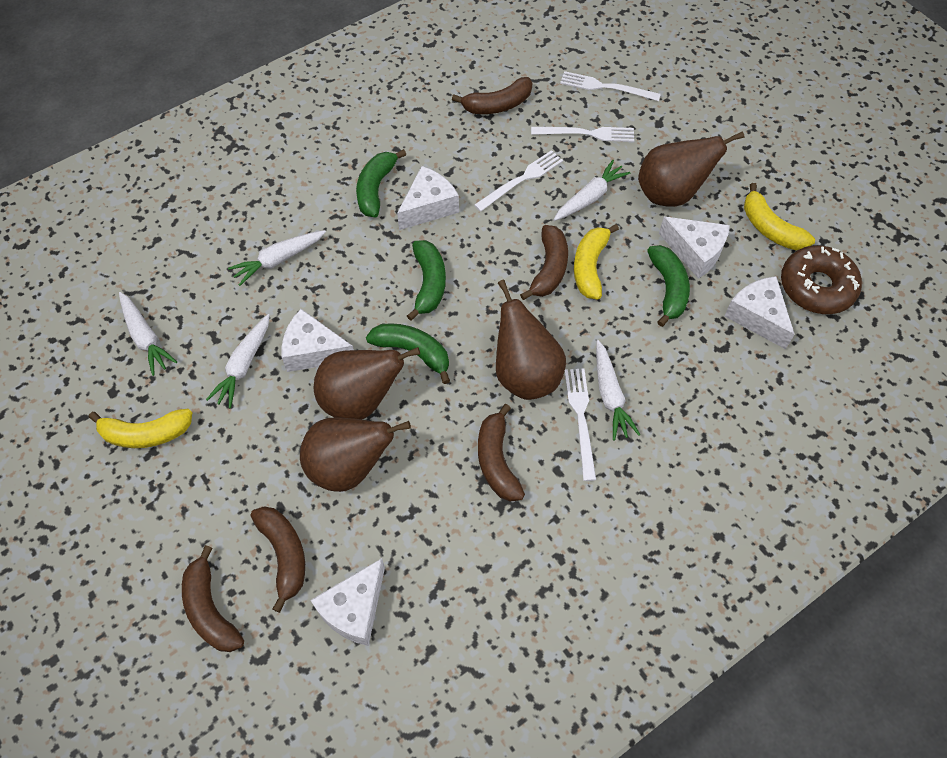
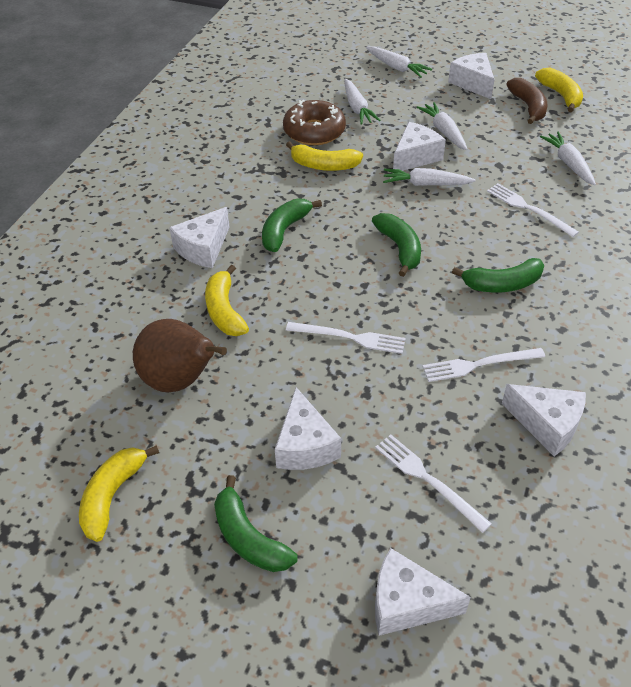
brown banana: 5 -> 1
brown pear: 4 -> 1
white cheese: 5 -> 6
yellow banana: 3 -> 4

